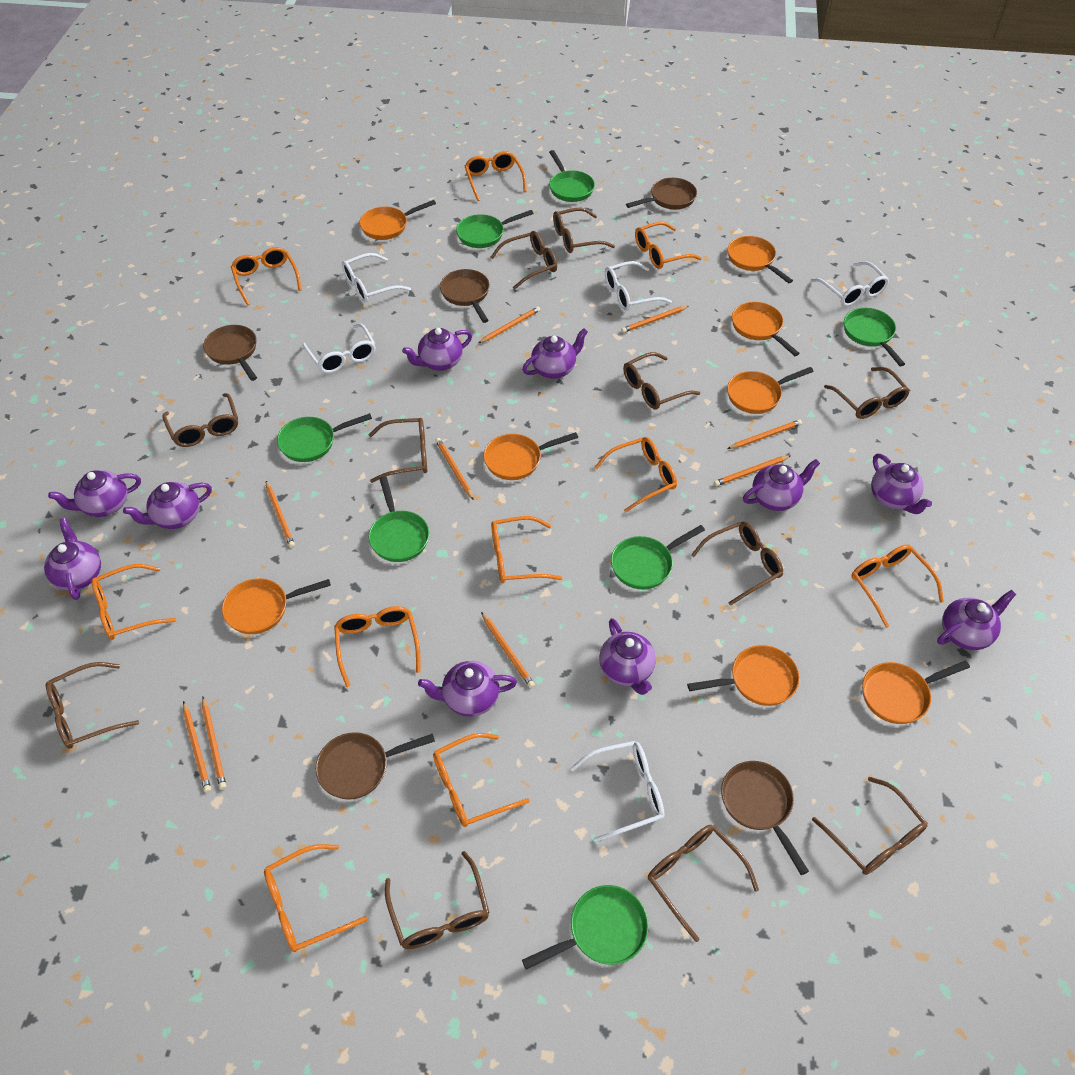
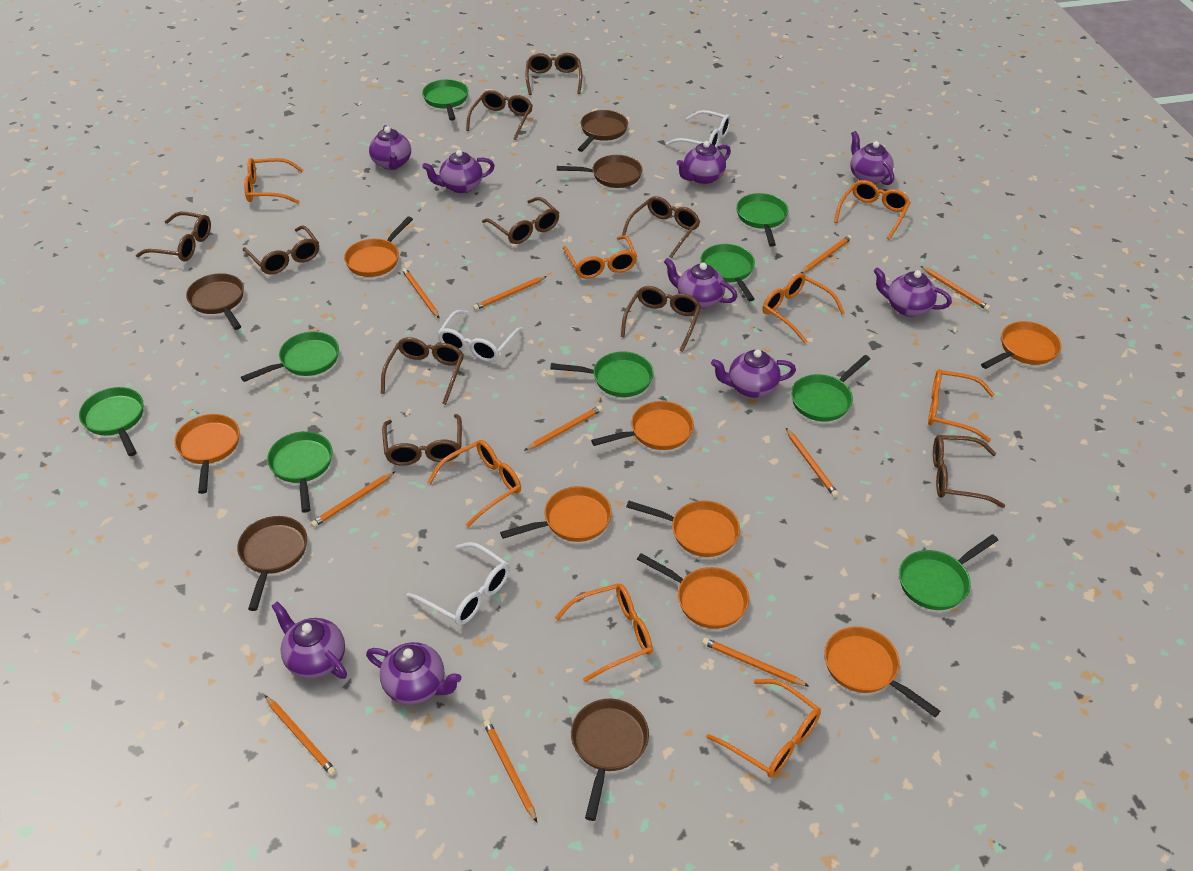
brown glasses: 11 -> 10
green pan: 7 -> 9
orange glasses: 10 -> 8
orange pencil: 9 -> 10
purple teapot: 10 -> 9
white glasses: 5 -> 3

